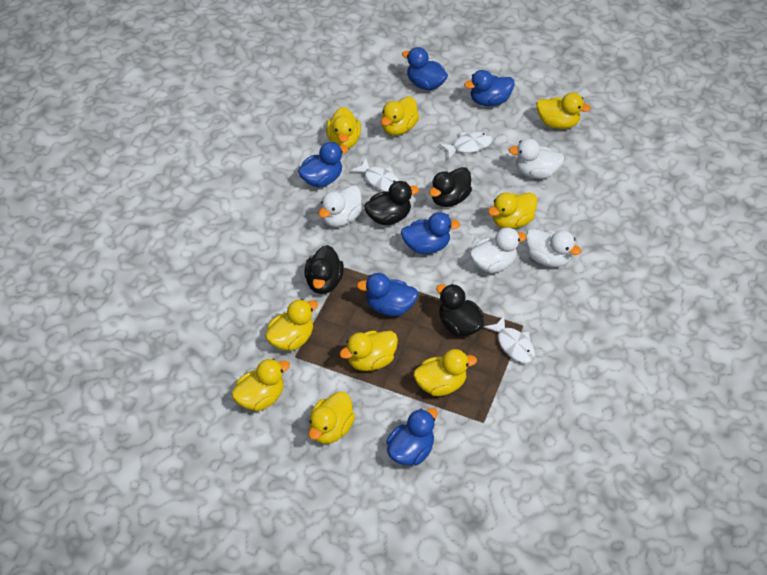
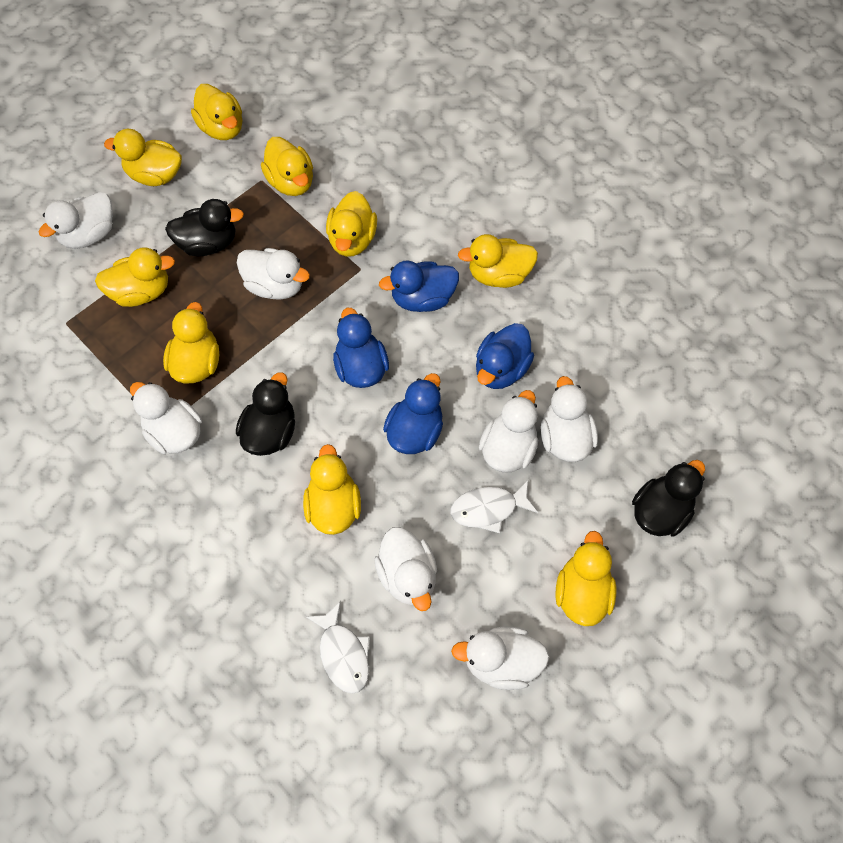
black duck: 4 -> 3
blue duck: 6 -> 4
white duck: 4 -> 7
white fish: 3 -> 2

